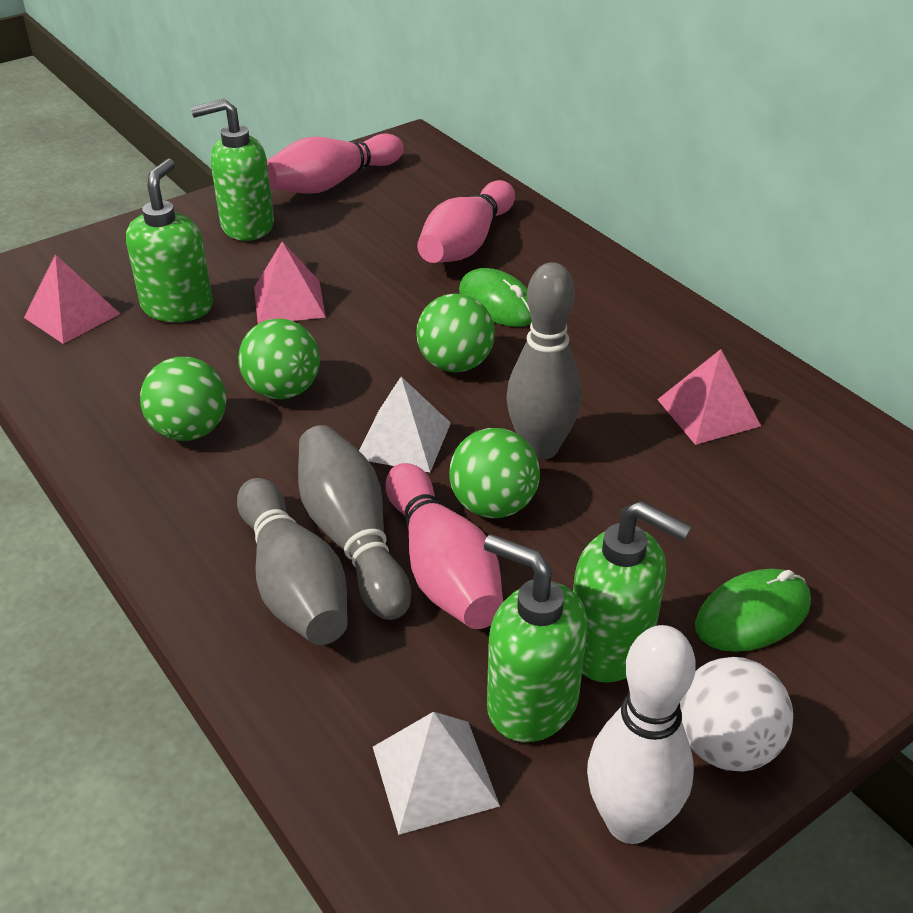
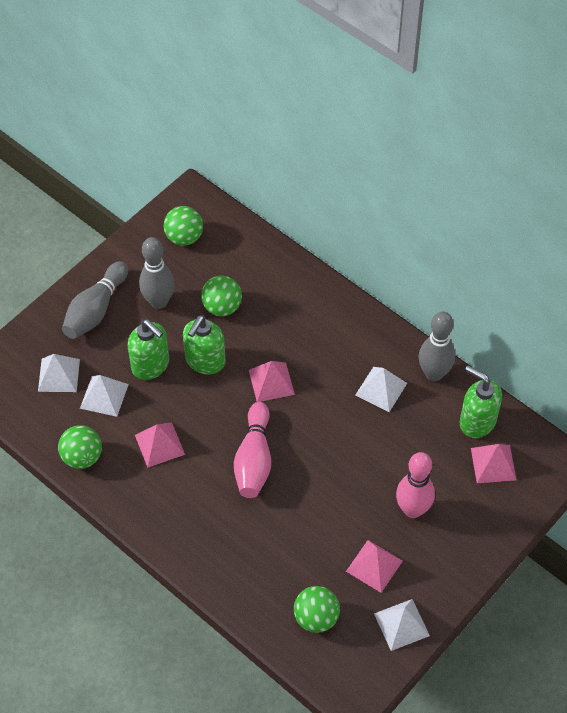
green mouse: 2 -> 0
green soap dispenser: 4 -> 3
pink bowling pin: 3 -> 2
pink pyramid: 3 -> 4
white ball: 1 -> 0
white bowling pin: 1 -> 0
white pyramid: 2 -> 4

